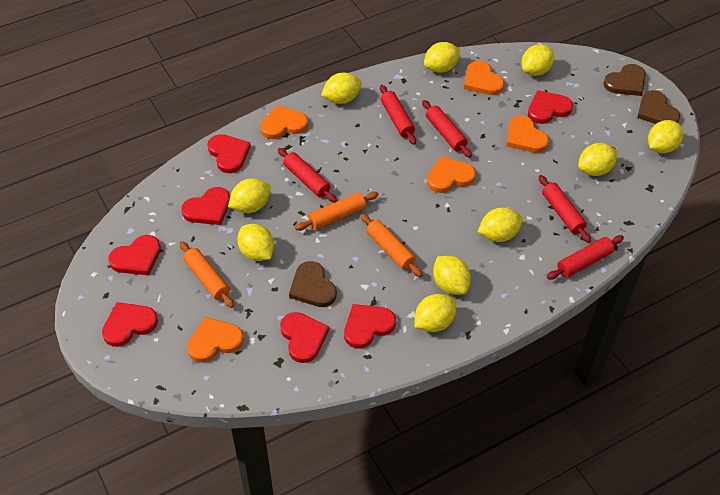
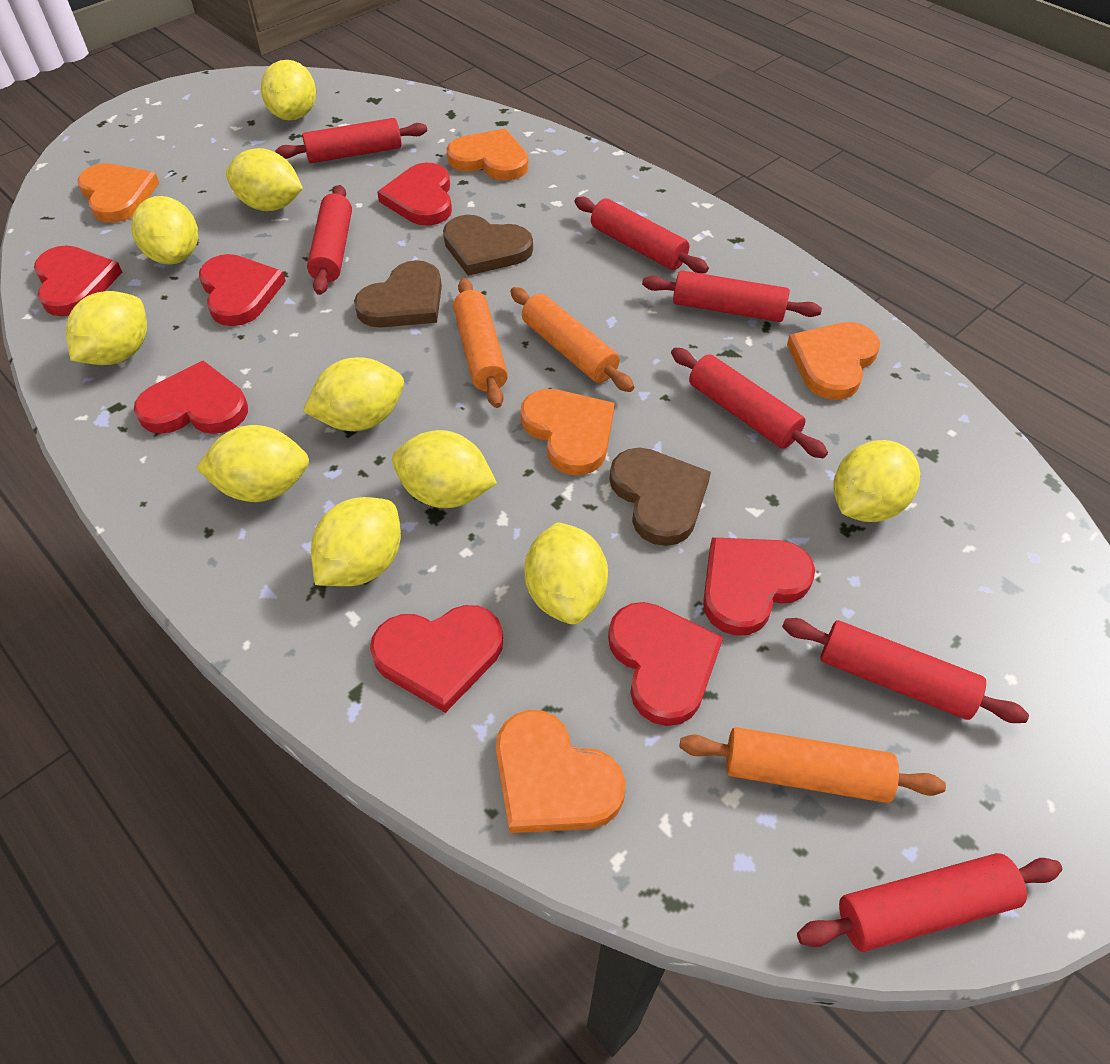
red rolling pin: 5 -> 7

